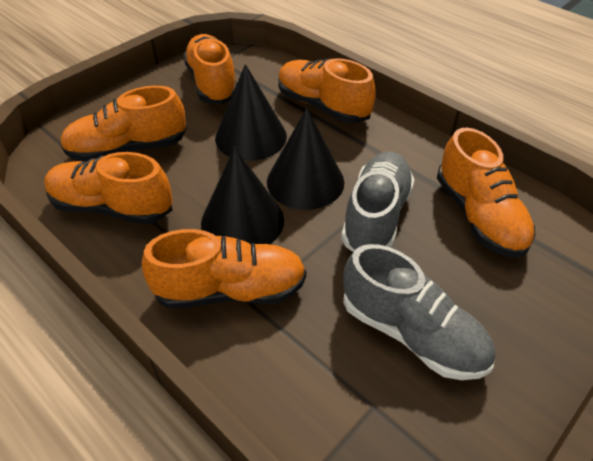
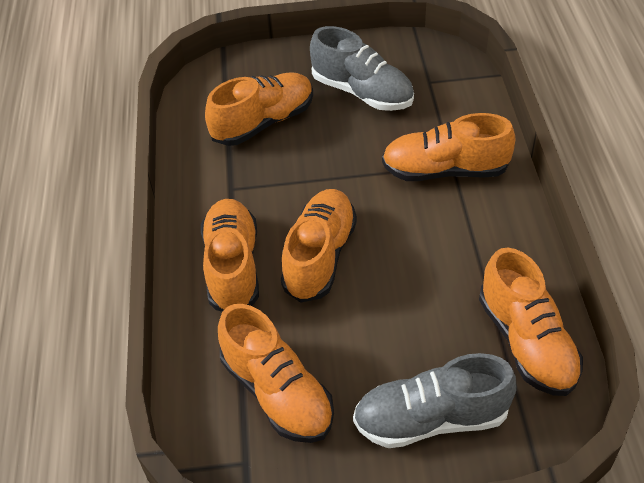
black cone: 3 -> 0

